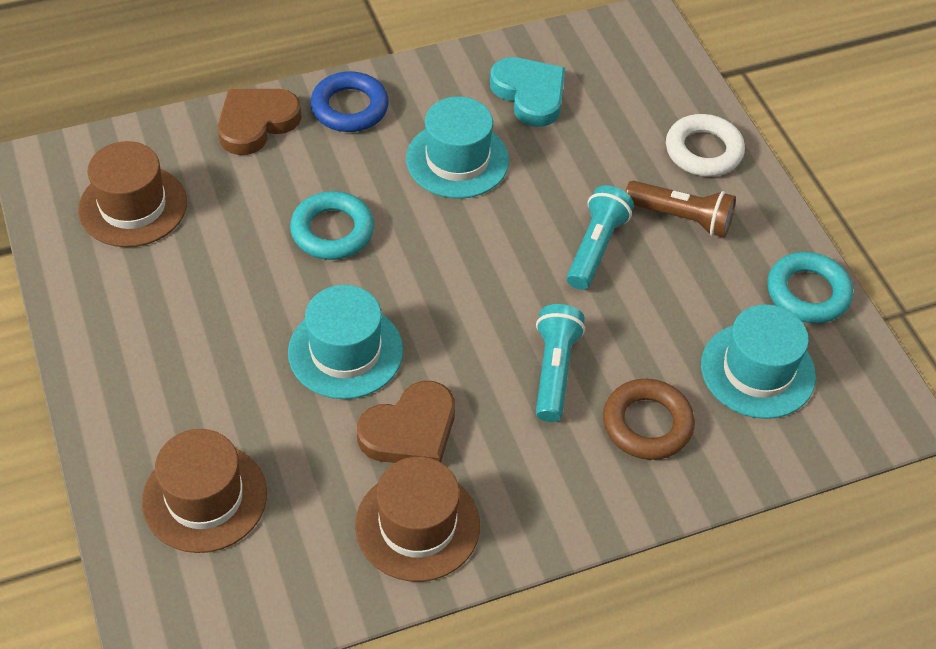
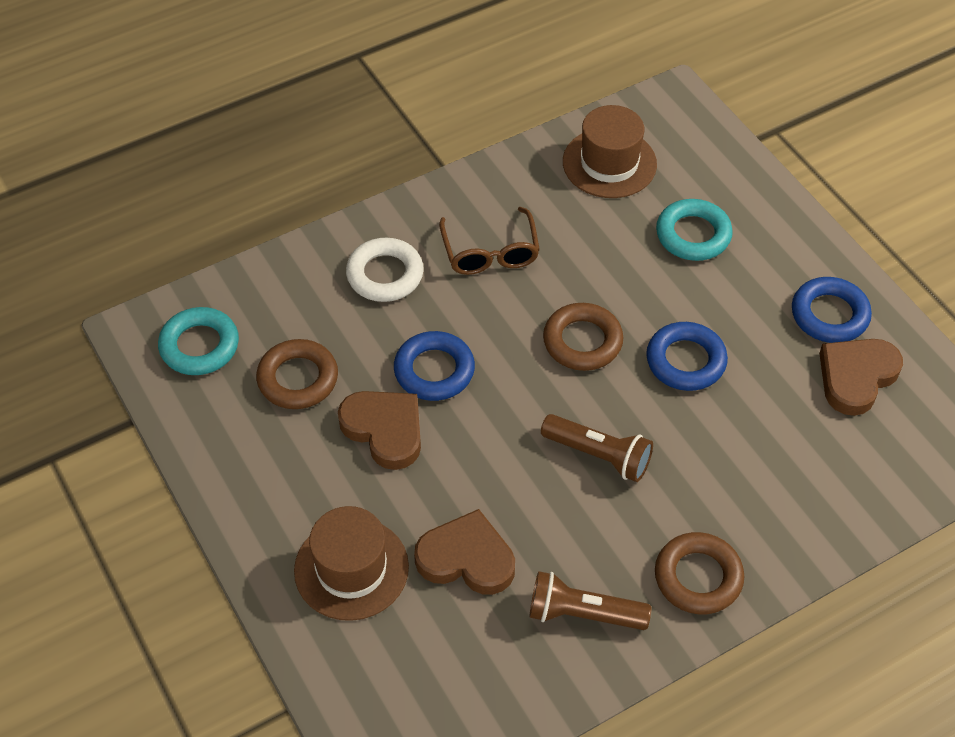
blue ring: 1 -> 3
brown flashlight: 1 -> 2
brown glasses: 0 -> 1
brown hat: 3 -> 2
brown heart: 2 -> 3
brown ring: 1 -> 3
turquoise flashlight: 2 -> 0
turquoise hat: 3 -> 0
turquoise heart: 1 -> 0

